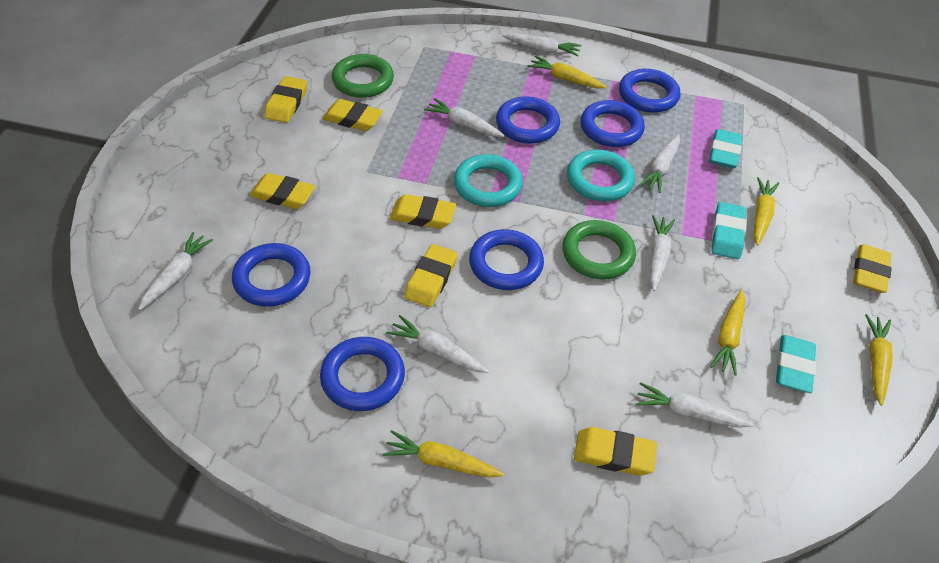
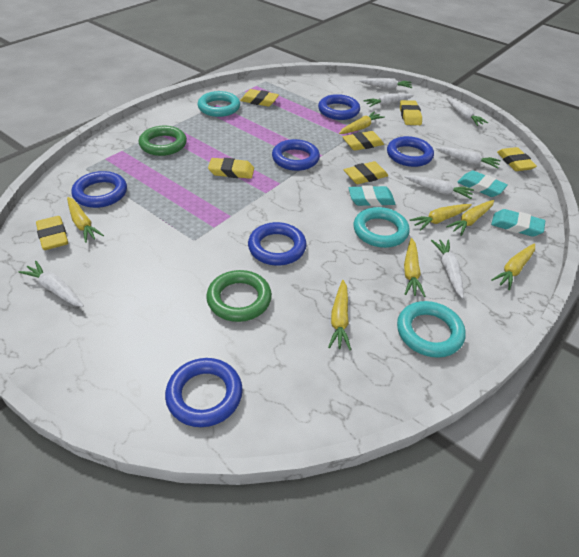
turquoise ring: 2 -> 3
yellow carrot: 5 -> 7

